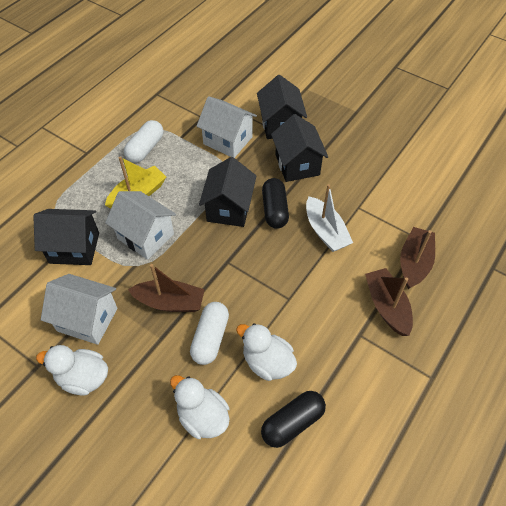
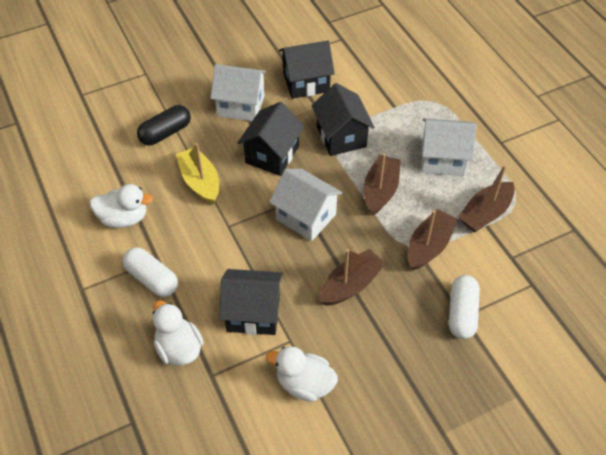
black capsule: 2 -> 1
brown boat: 3 -> 4
white boat: 1 -> 0

